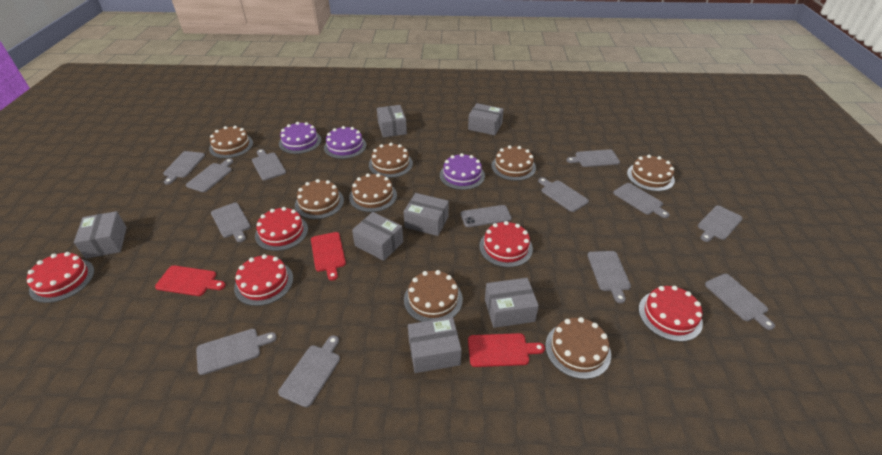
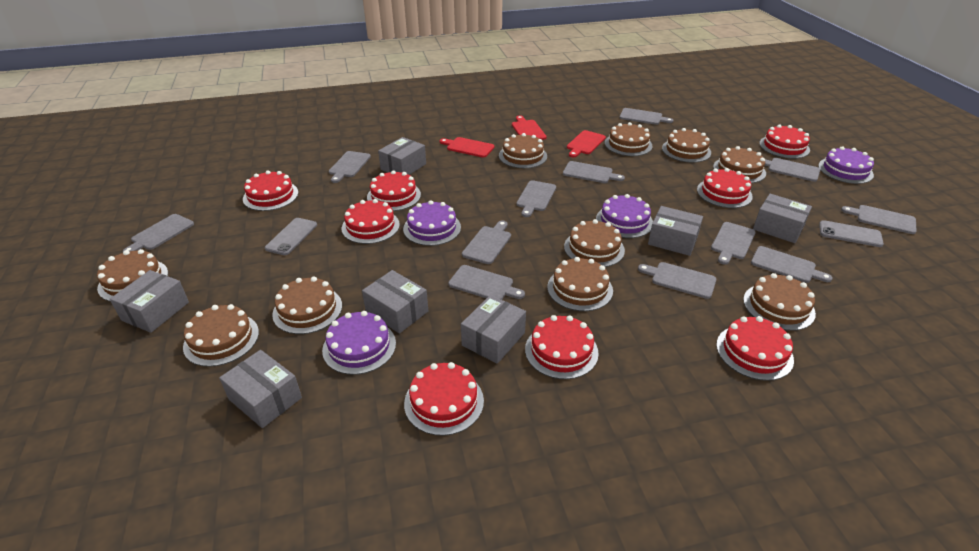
brown cake: 8 -> 10
grey phone: 1 -> 2
purple cake: 3 -> 4
red cake: 5 -> 8

